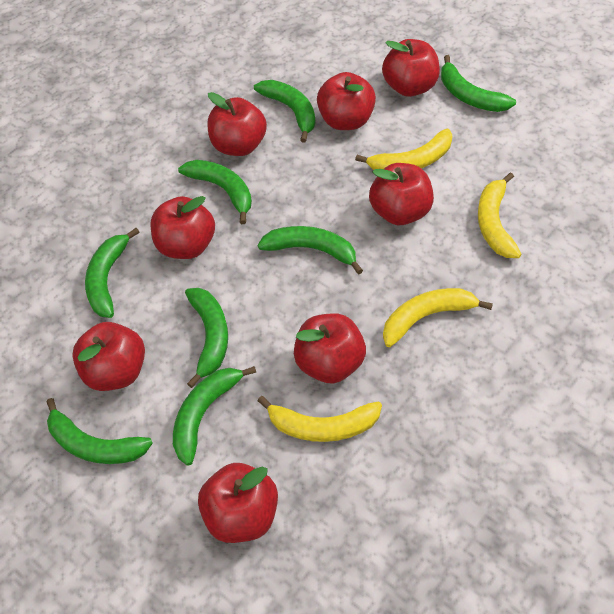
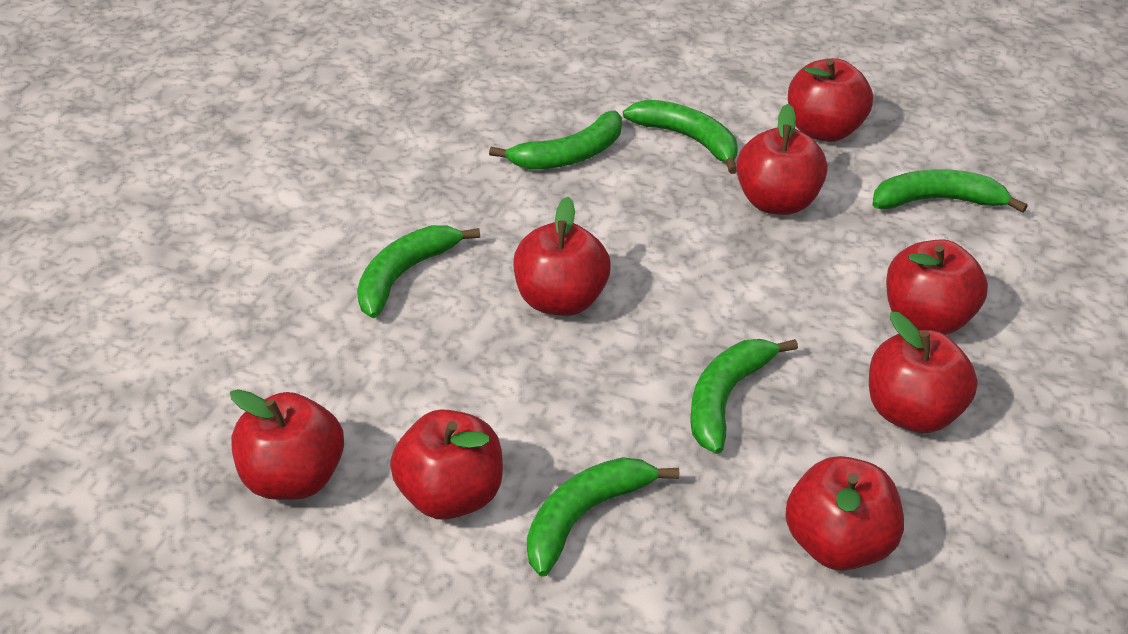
green banana: 8 -> 6
yellow banana: 4 -> 0

